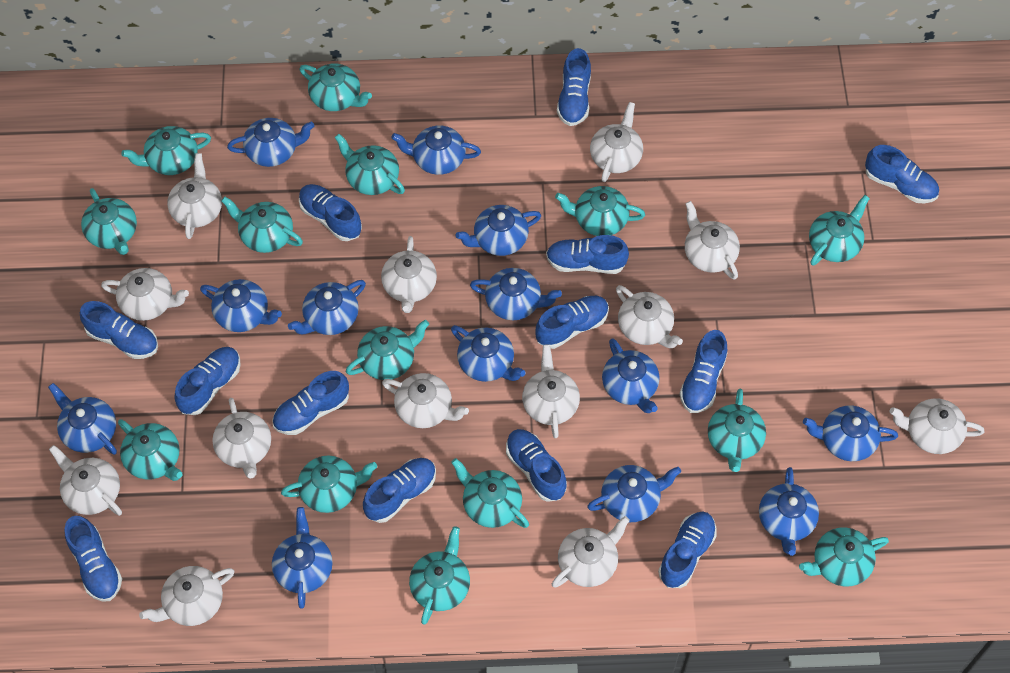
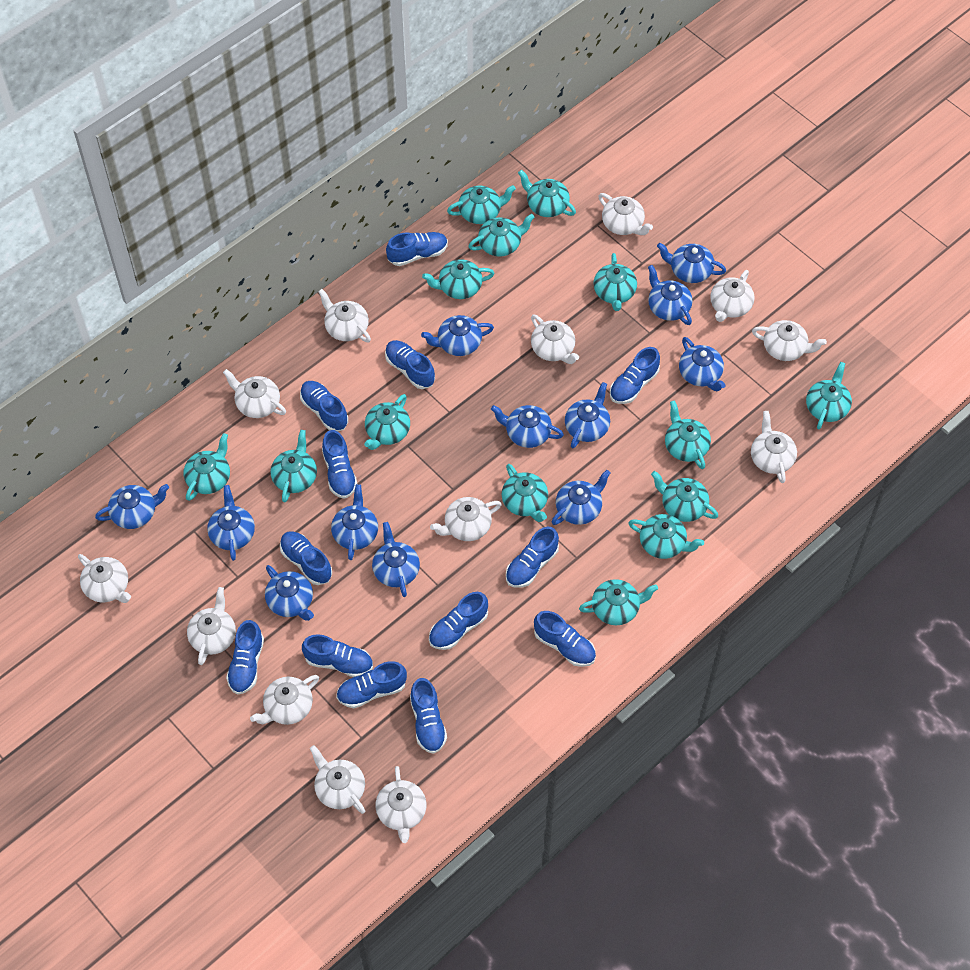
blue teapot: 13 -> 12

